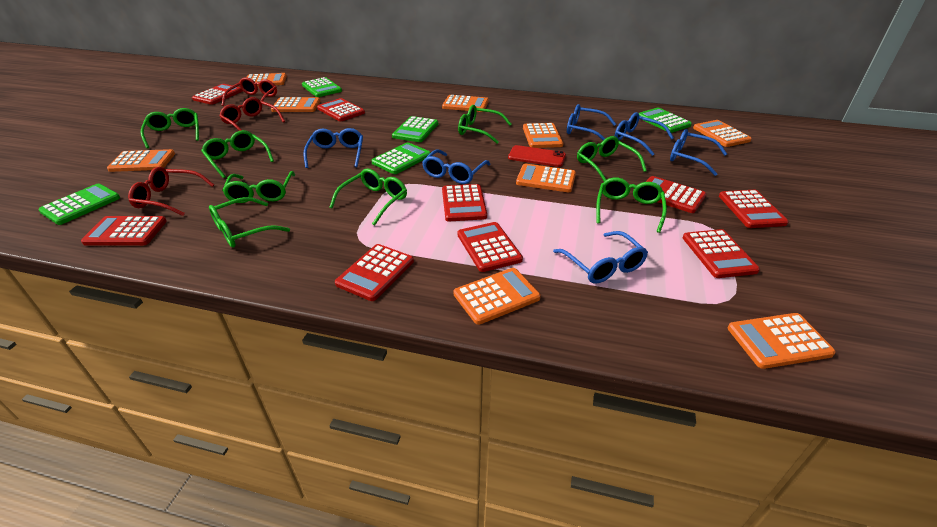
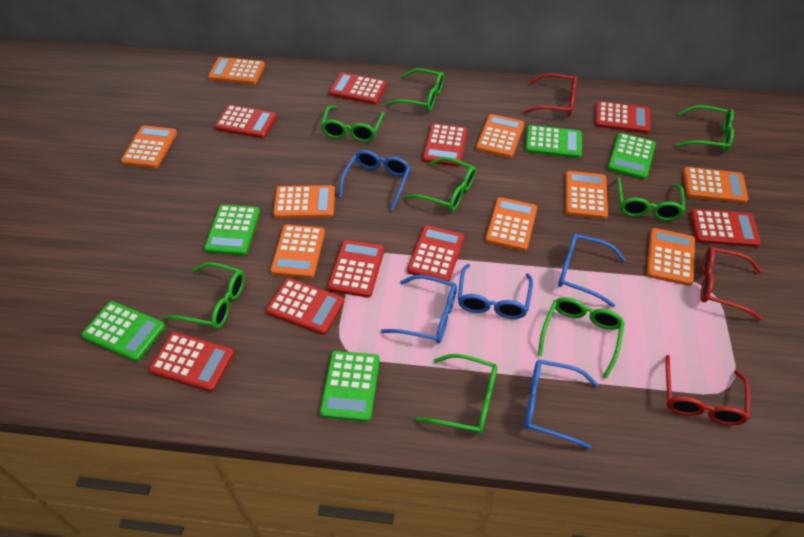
blue glasses: 6 -> 5
red phone: 1 -> 0

